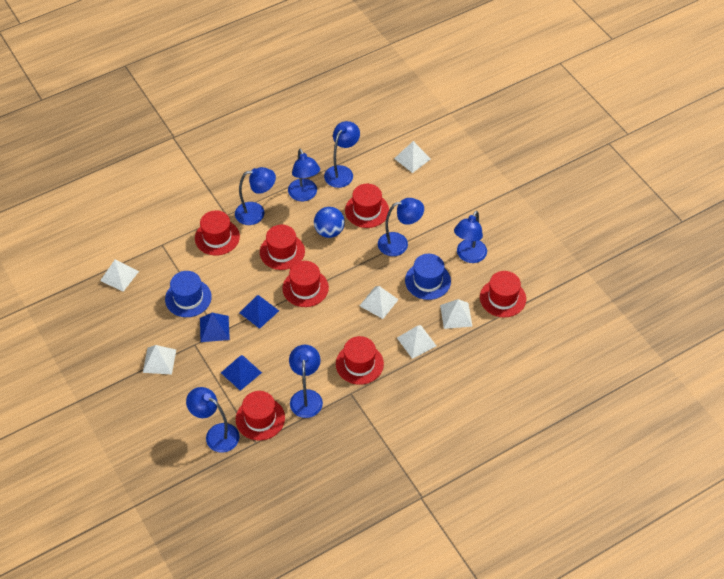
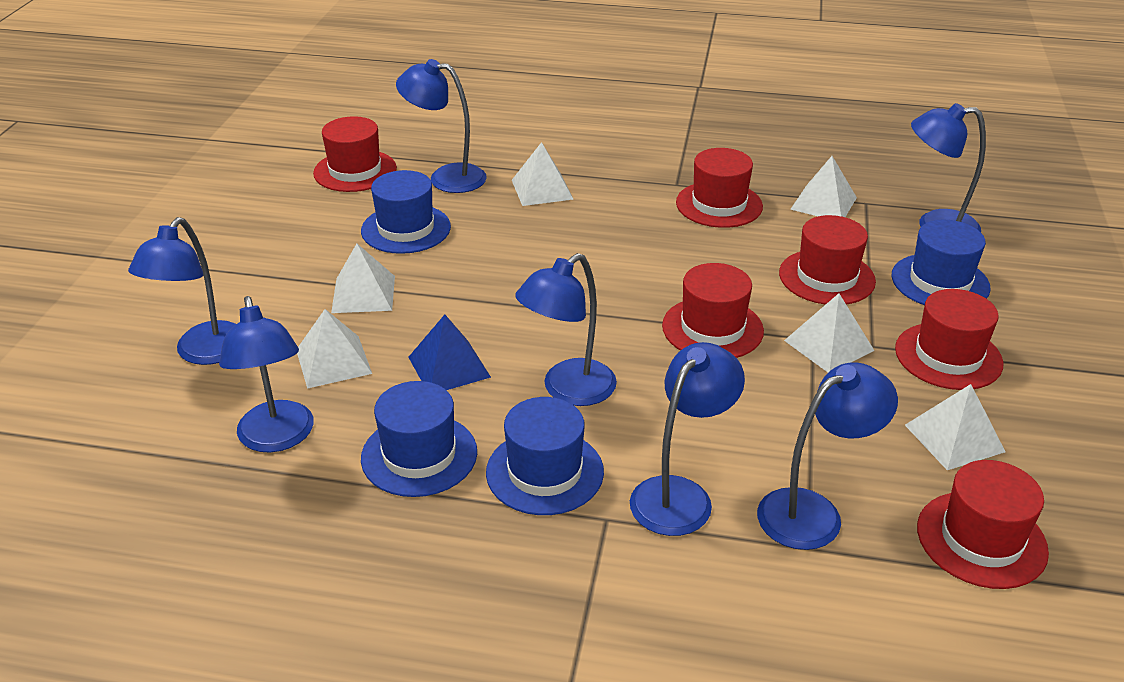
blue ball: 1 -> 0
blue hat: 2 -> 4
blue pyramid: 3 -> 1
red hat: 7 -> 6

